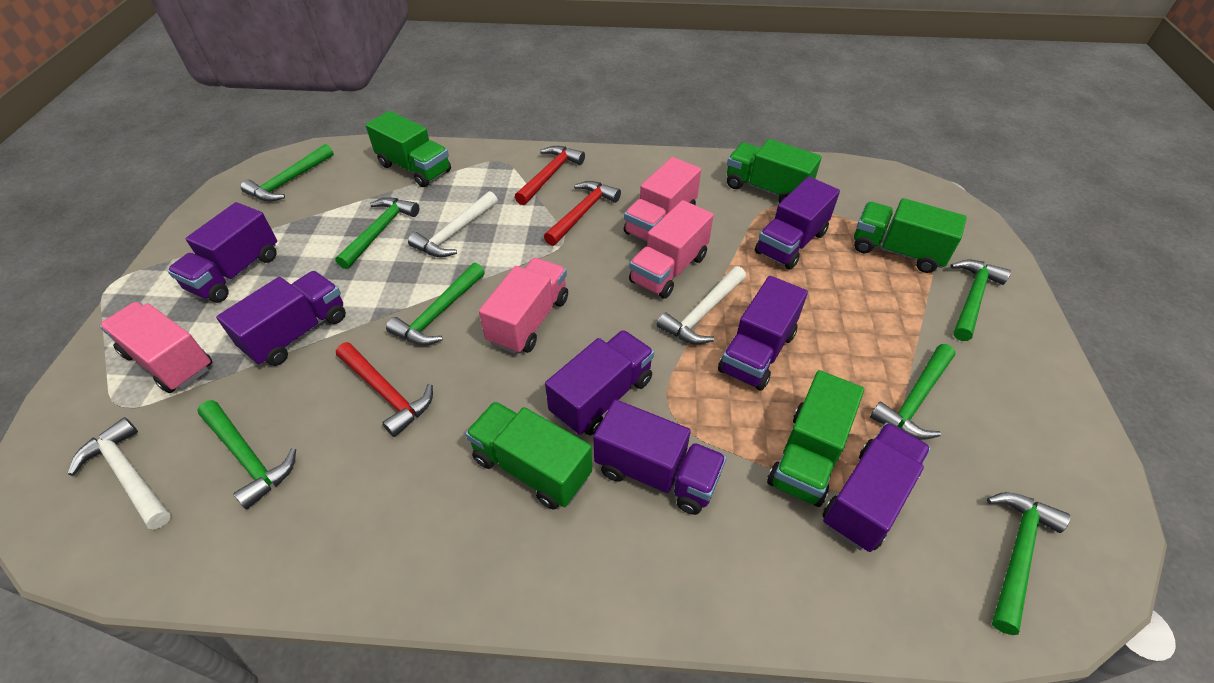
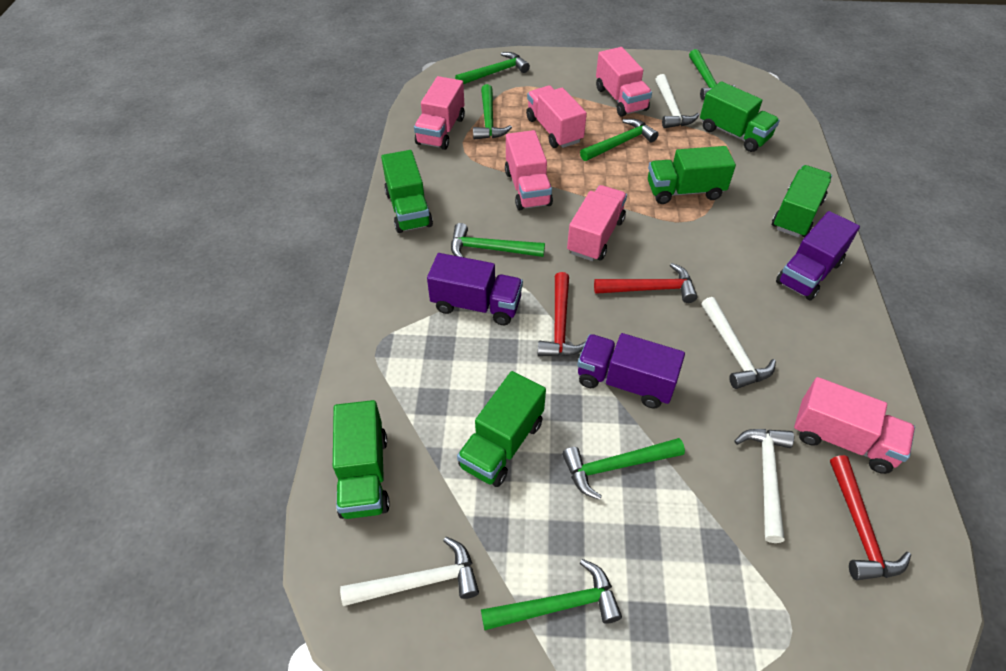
green truck: 5 -> 6
pink truck: 4 -> 6
purple truck: 7 -> 3
white hammer: 3 -> 4

